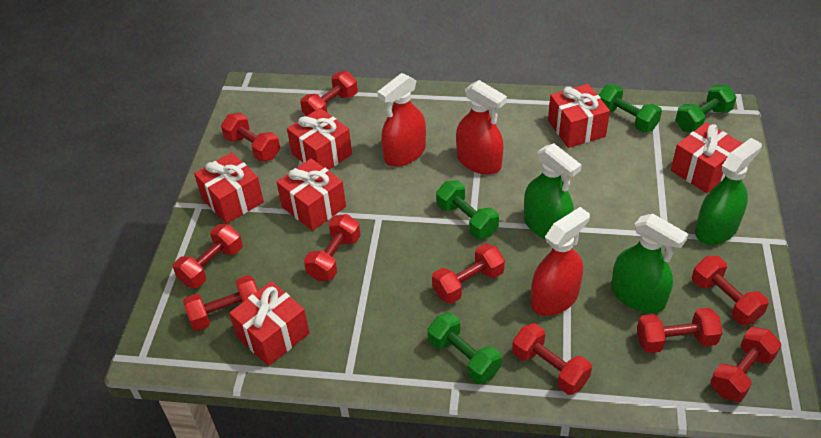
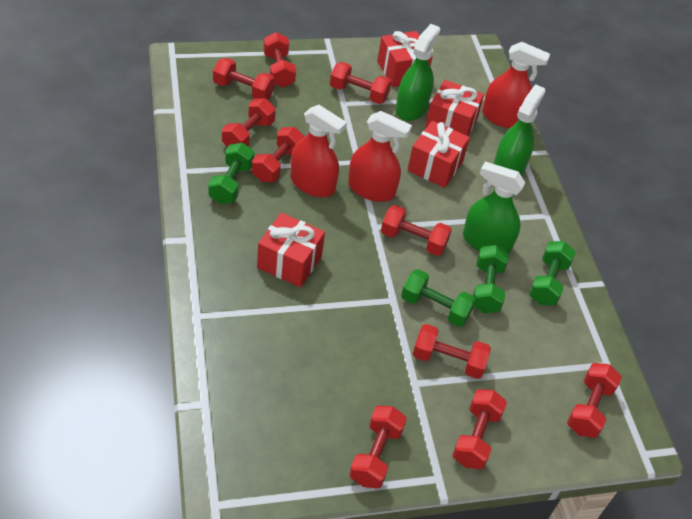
red gift: 6 -> 4

